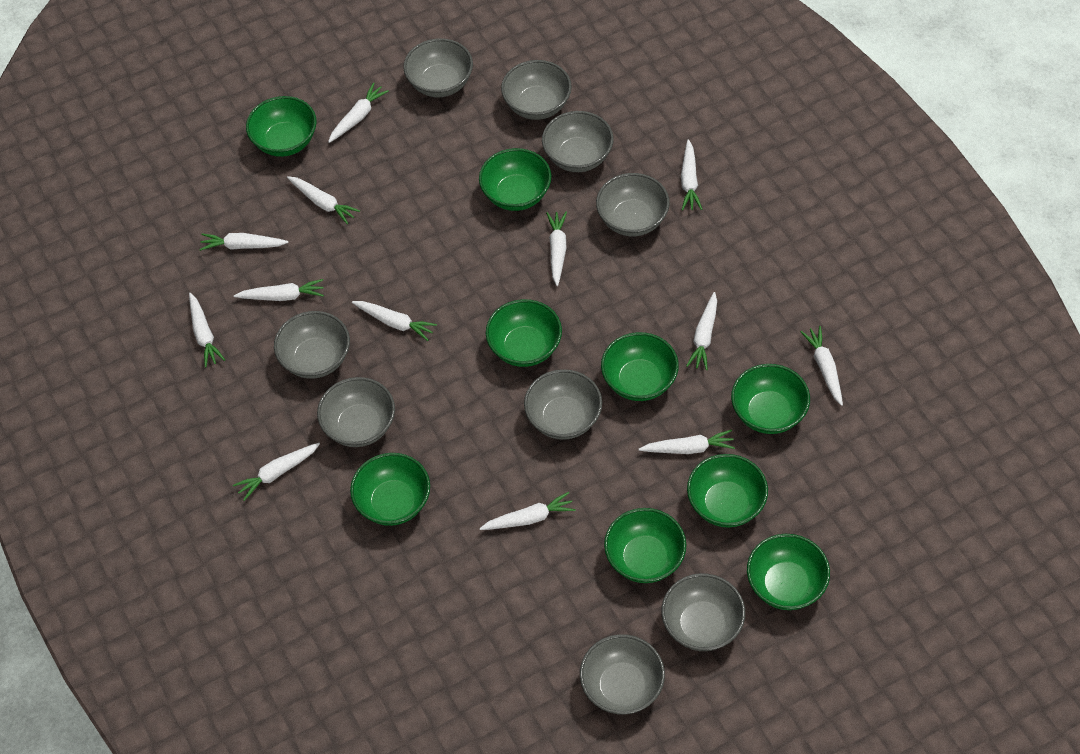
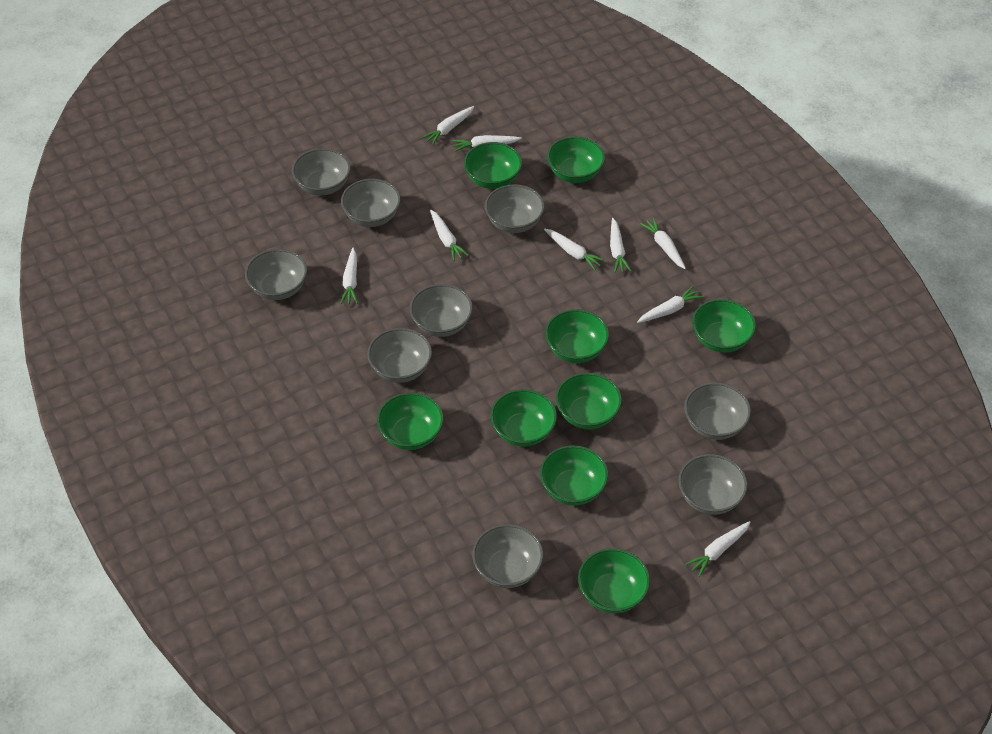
white carrot: 13 -> 9

